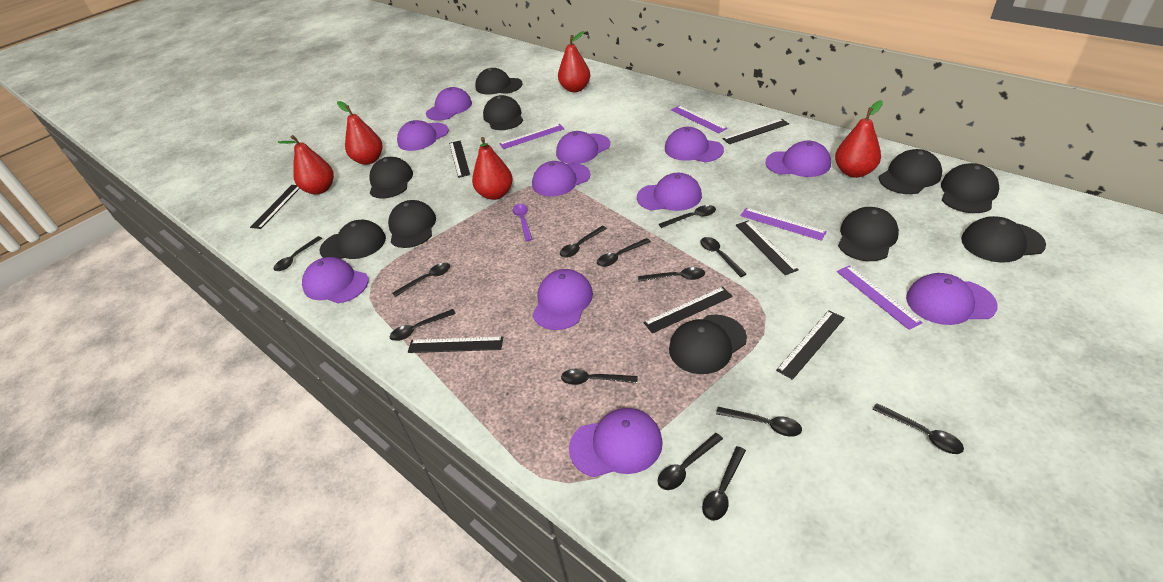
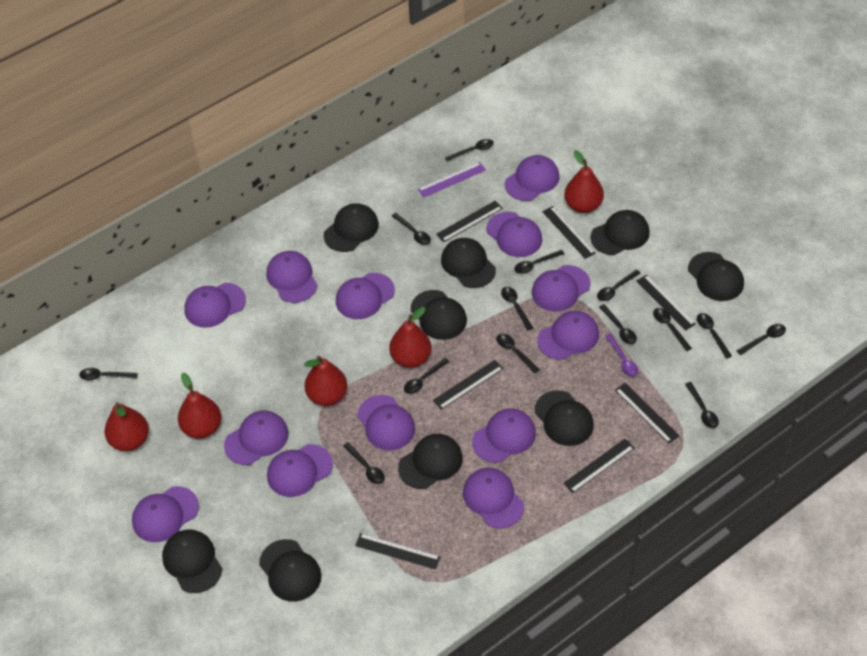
black cap: 10 -> 9
black spoon: 13 -> 14
purple cap: 11 -> 13
purple ruler: 4 -> 1

